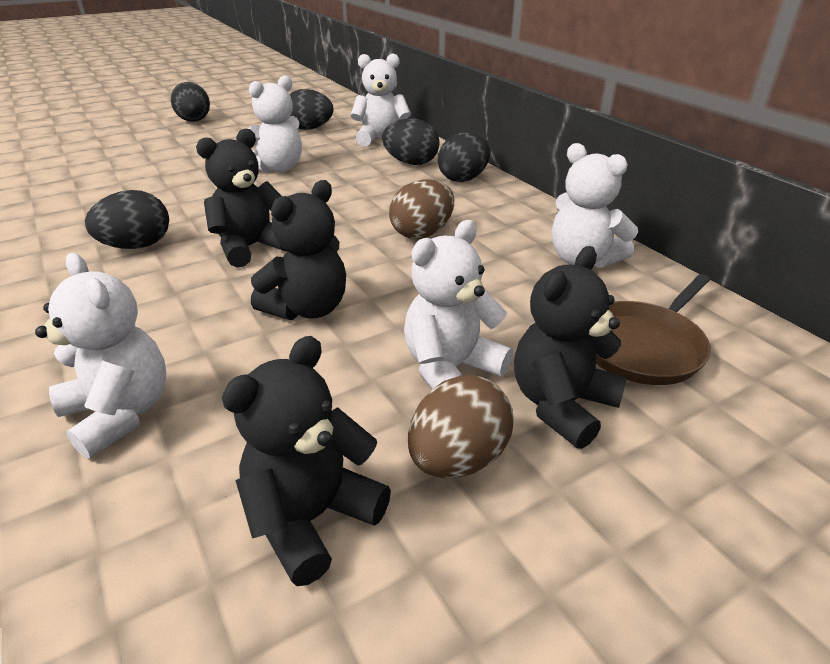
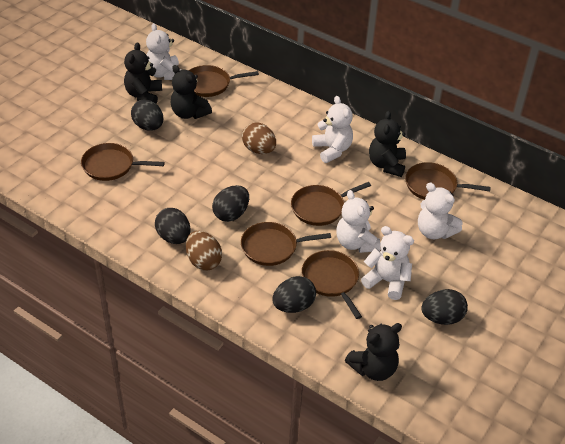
brown pan: 1 -> 6

